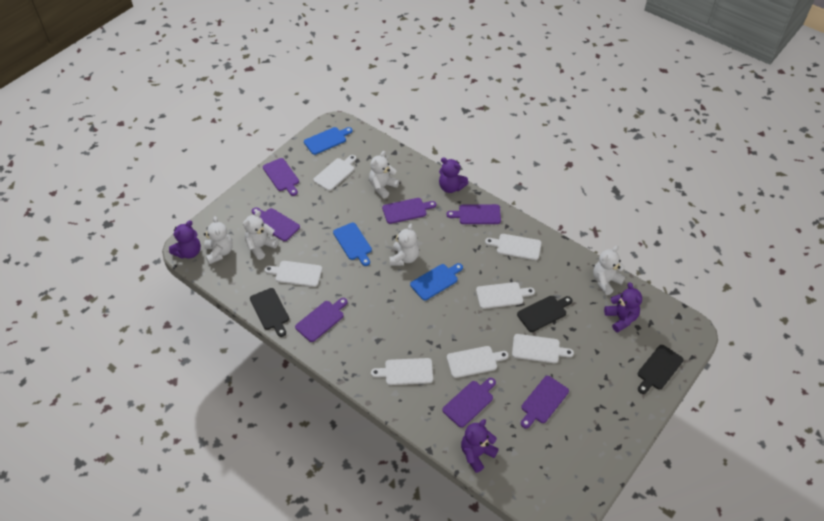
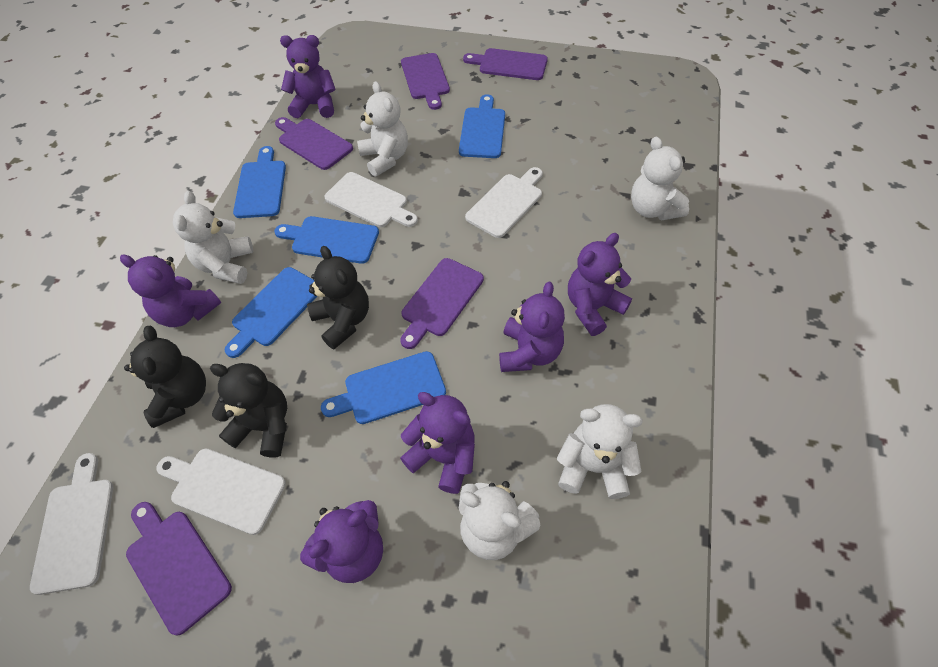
black cutting board: 3 -> 0
black teddy bear: 0 -> 3
blue cutting board: 3 -> 5
purple cutting board: 7 -> 5
purple teddy bear: 4 -> 6
white cutting board: 7 -> 4

